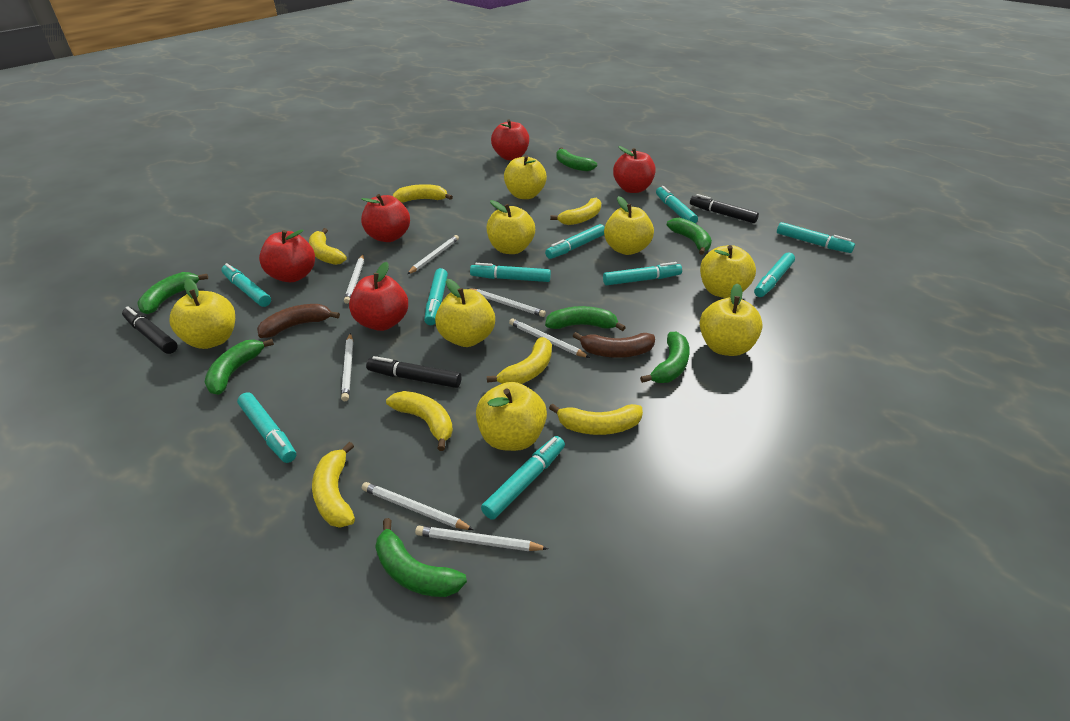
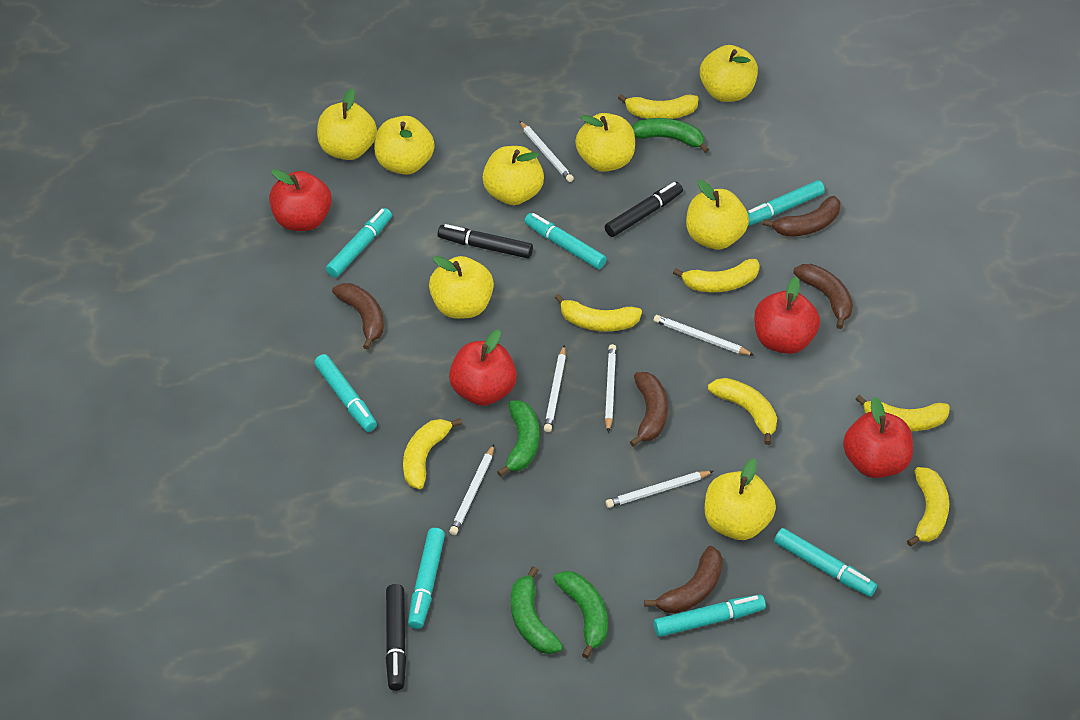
brown banana: 2 -> 5
green banana: 7 -> 4
red apple: 5 -> 4
turquoise marker: 10 -> 7
white pencil: 7 -> 6

